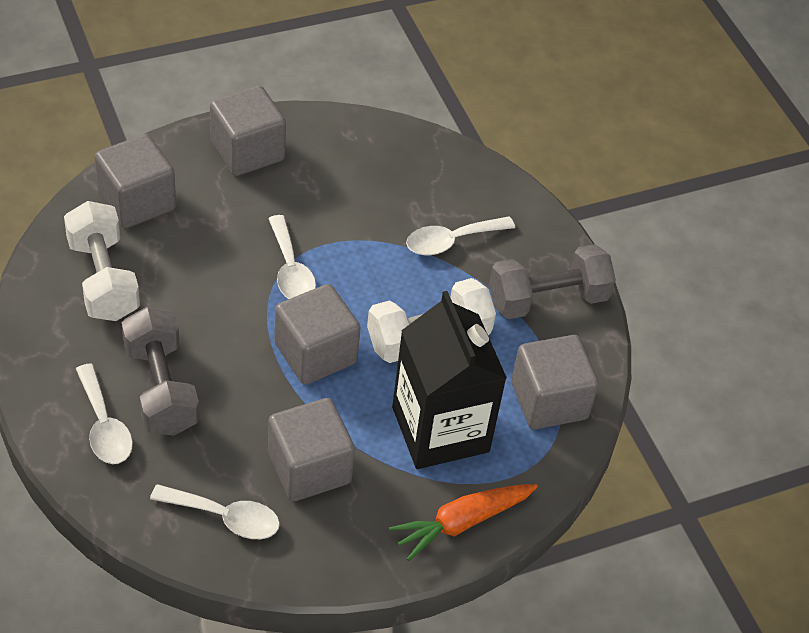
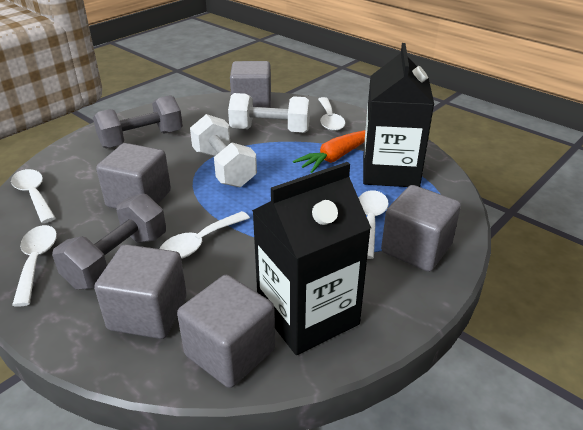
black carton: 1 -> 2
white spoon: 4 -> 5

